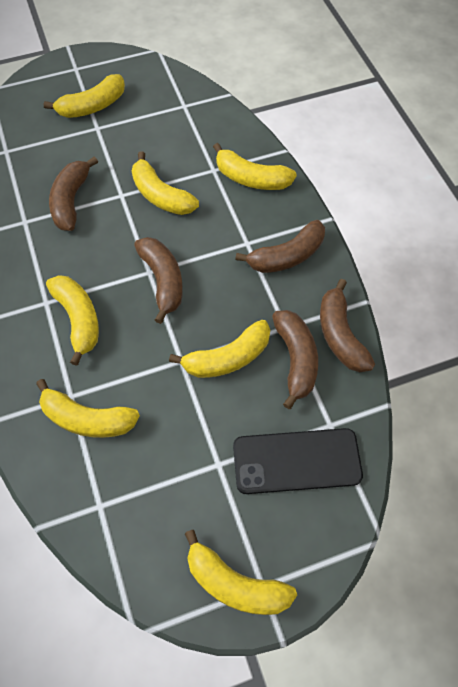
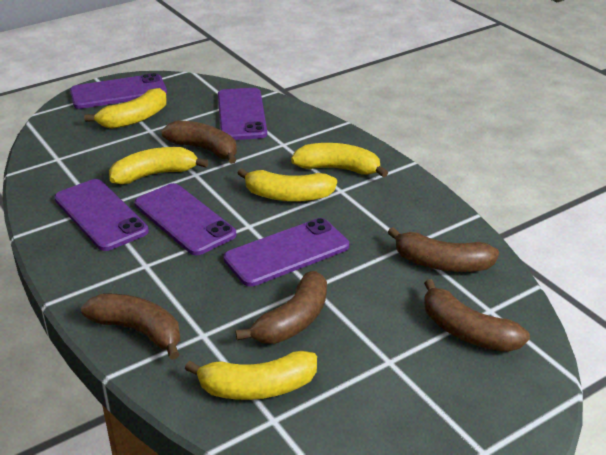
black phone: 1 -> 0
purple phone: 0 -> 5
yellow banana: 7 -> 5

